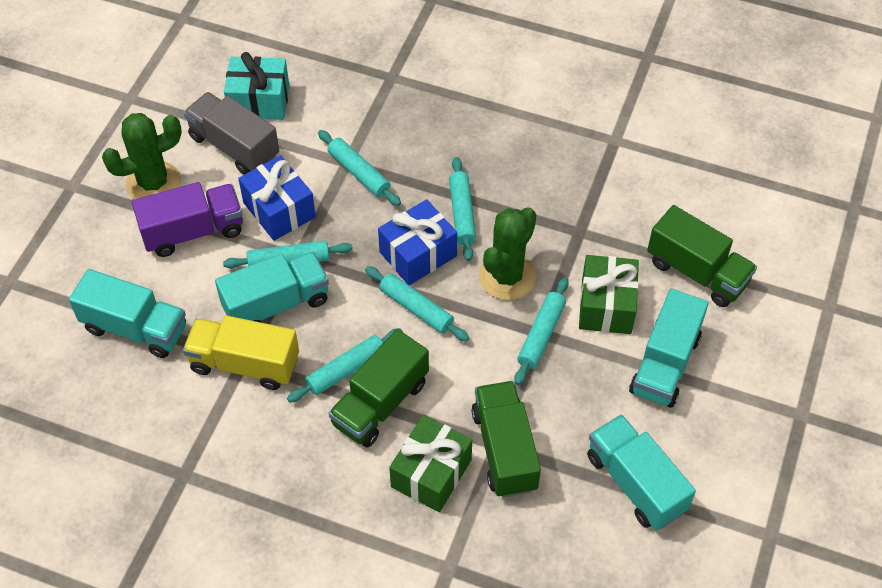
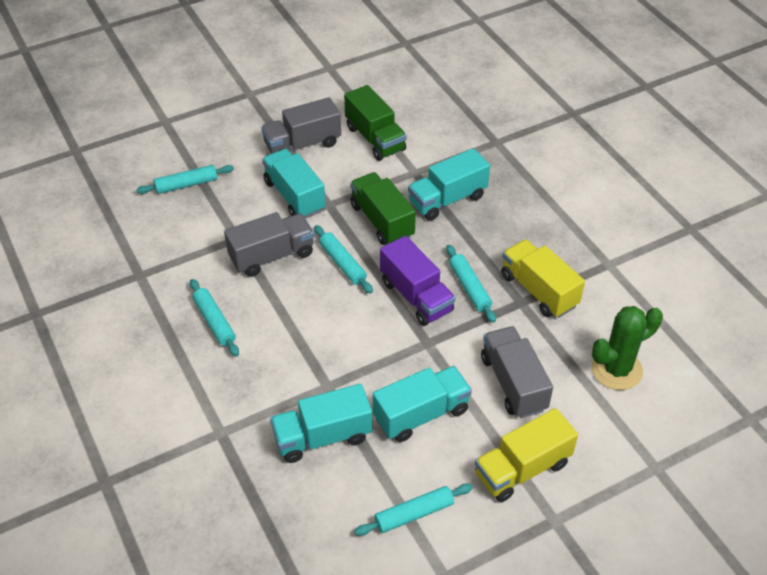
blue gift: 2 -> 0
green cactus: 2 -> 1
green gift: 2 -> 0
green truck: 3 -> 2
grey truck: 1 -> 3
turquoise gift: 1 -> 0
turquoise rolling pin: 6 -> 5
yellow truck: 1 -> 2

